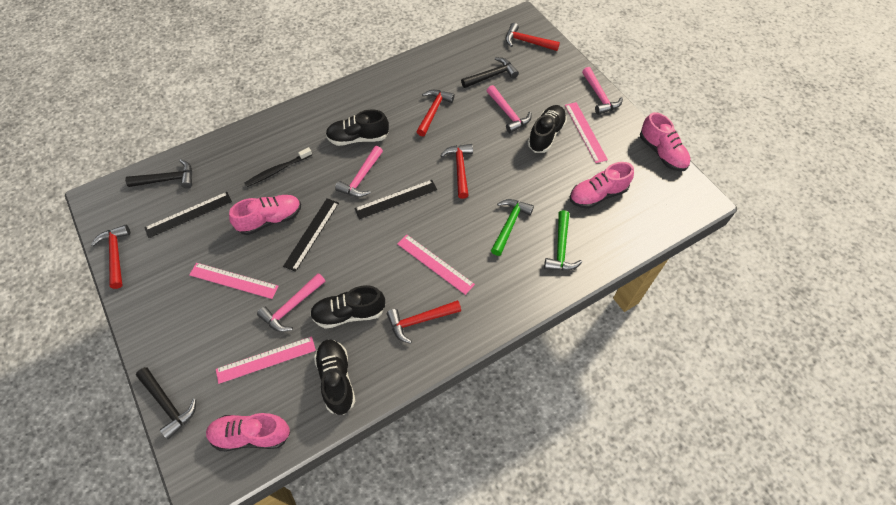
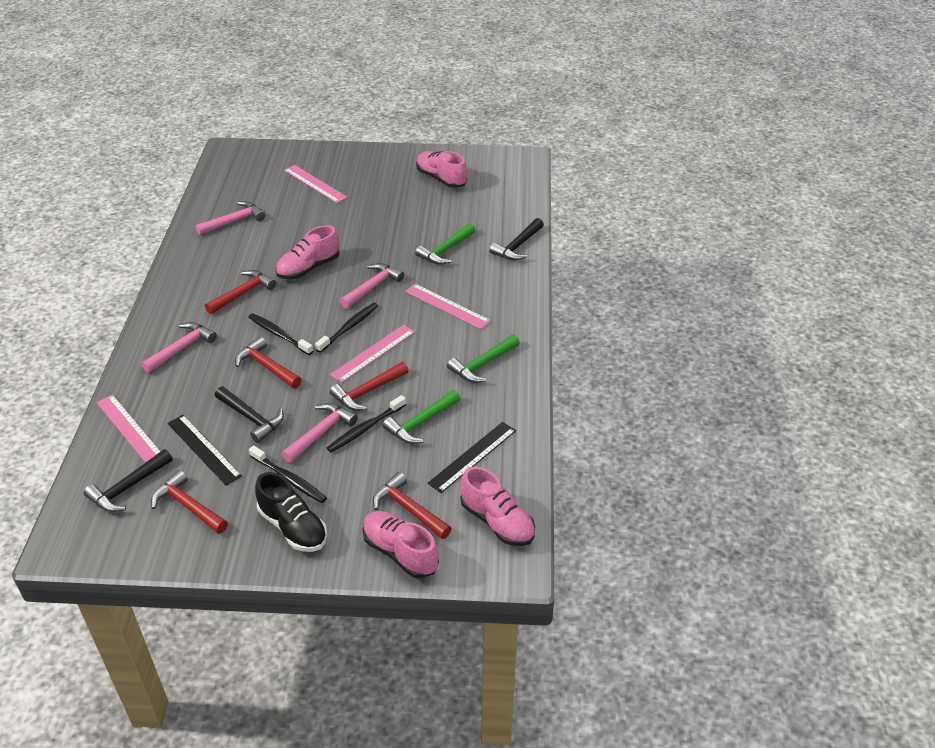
black ruler: 3 -> 2
black shoe: 4 -> 1
black toothbrush: 1 -> 4
green hammer: 2 -> 3

